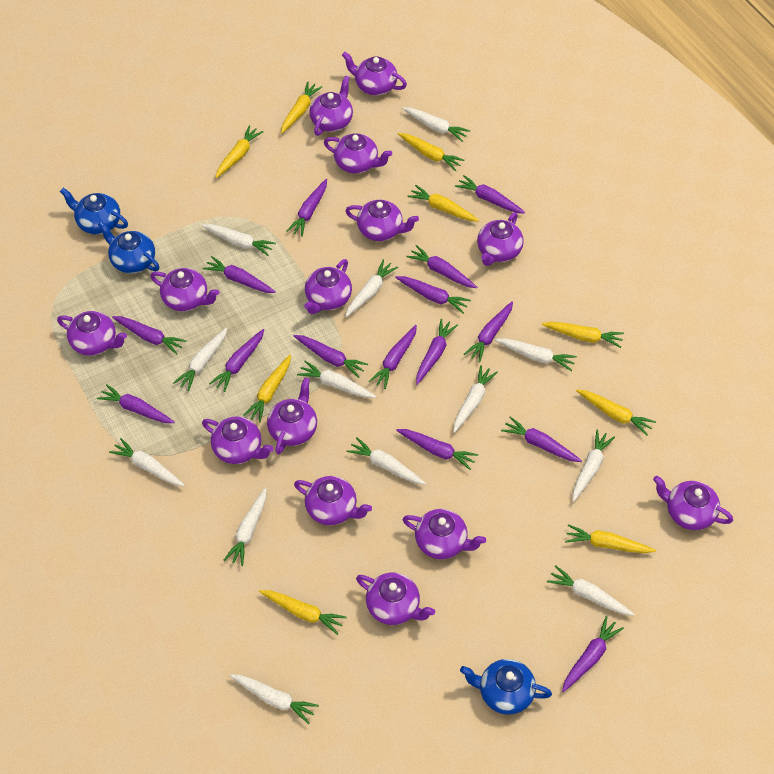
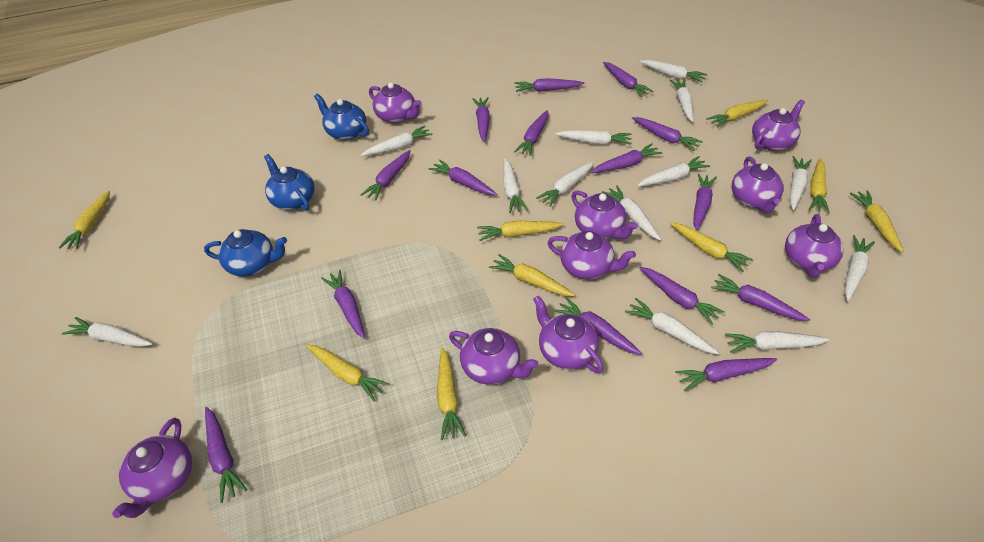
purple teapot: 14 -> 9

